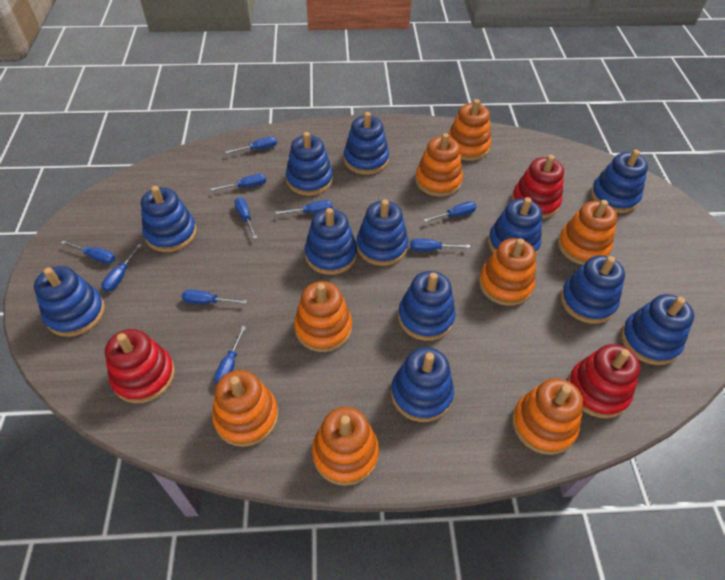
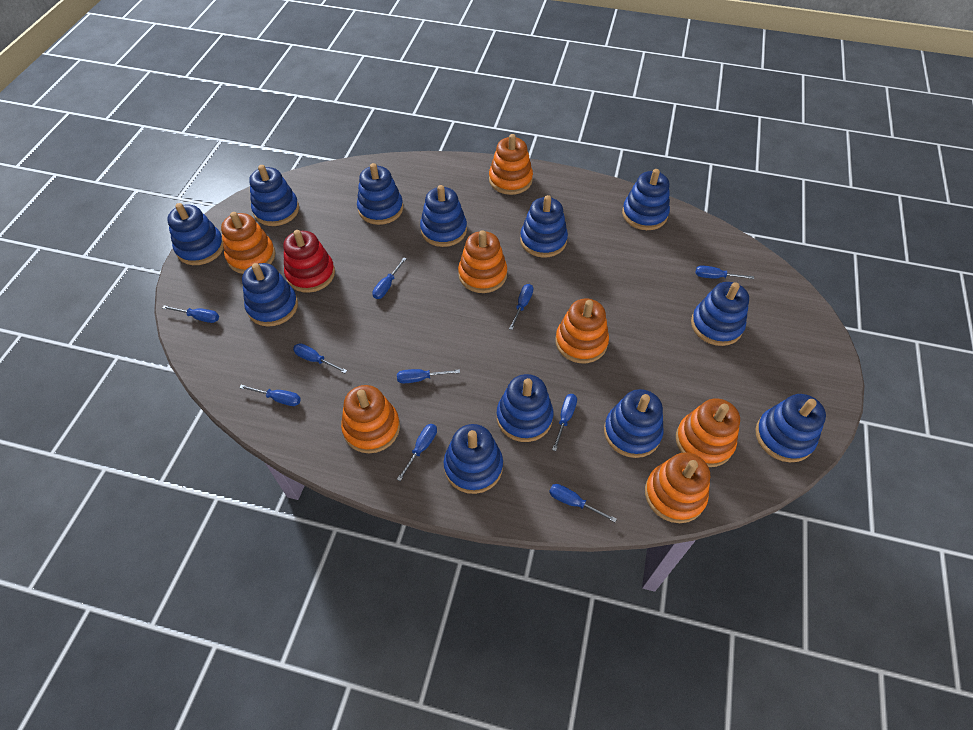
orange stacking toy: 8 -> 7
red stacking toy: 3 -> 1

